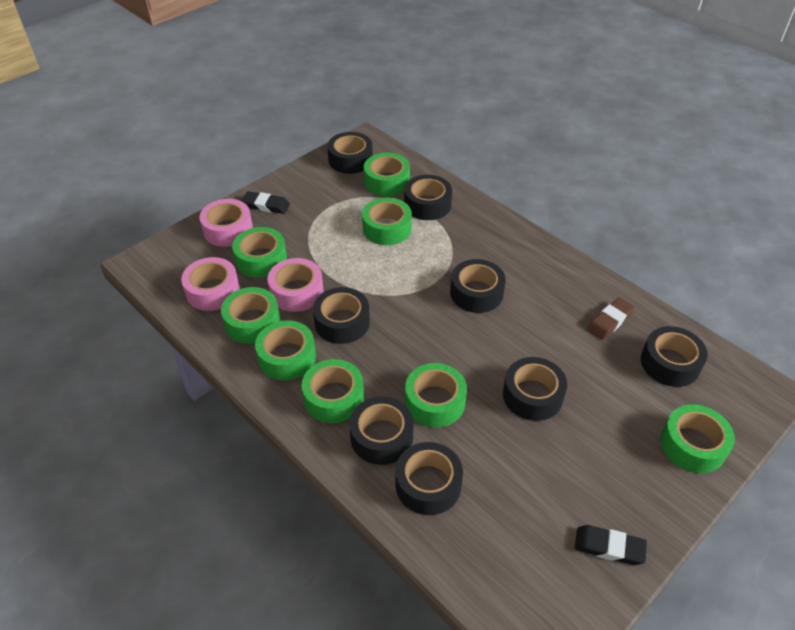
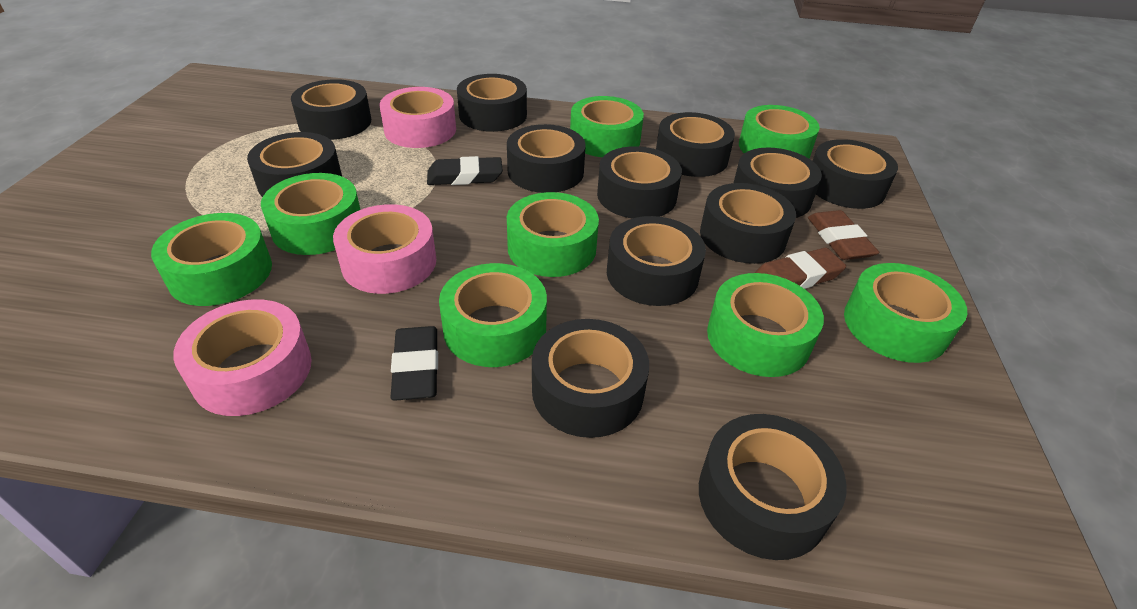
black tape: 8 -> 12
brown eraser: 1 -> 2

